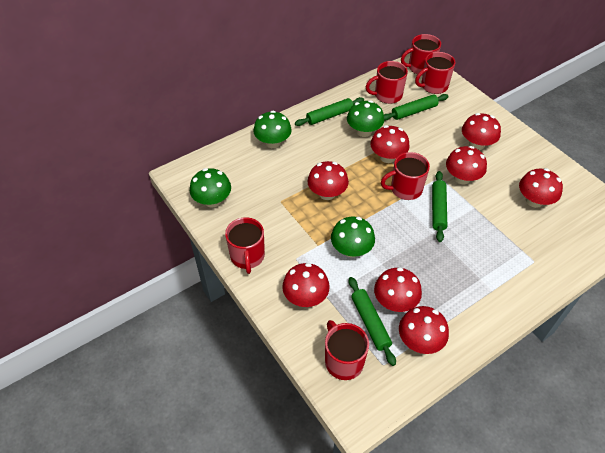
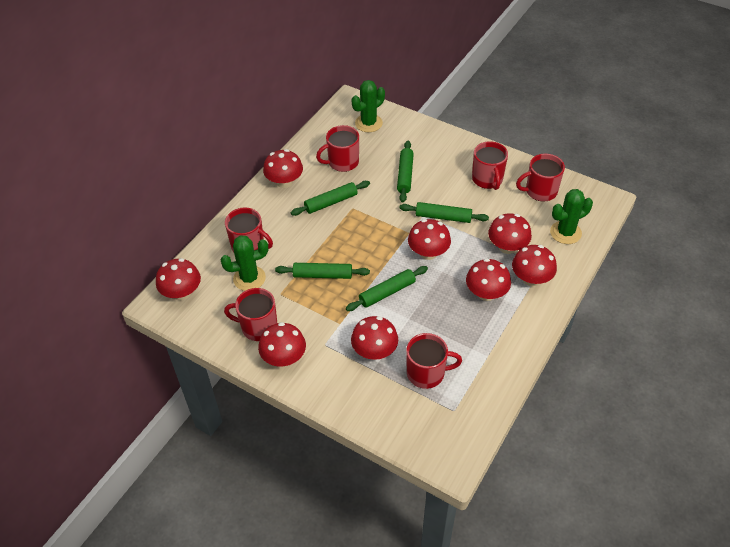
green cactus: 0 -> 3
green mushroom: 4 -> 0
green rolling pin: 4 -> 5

